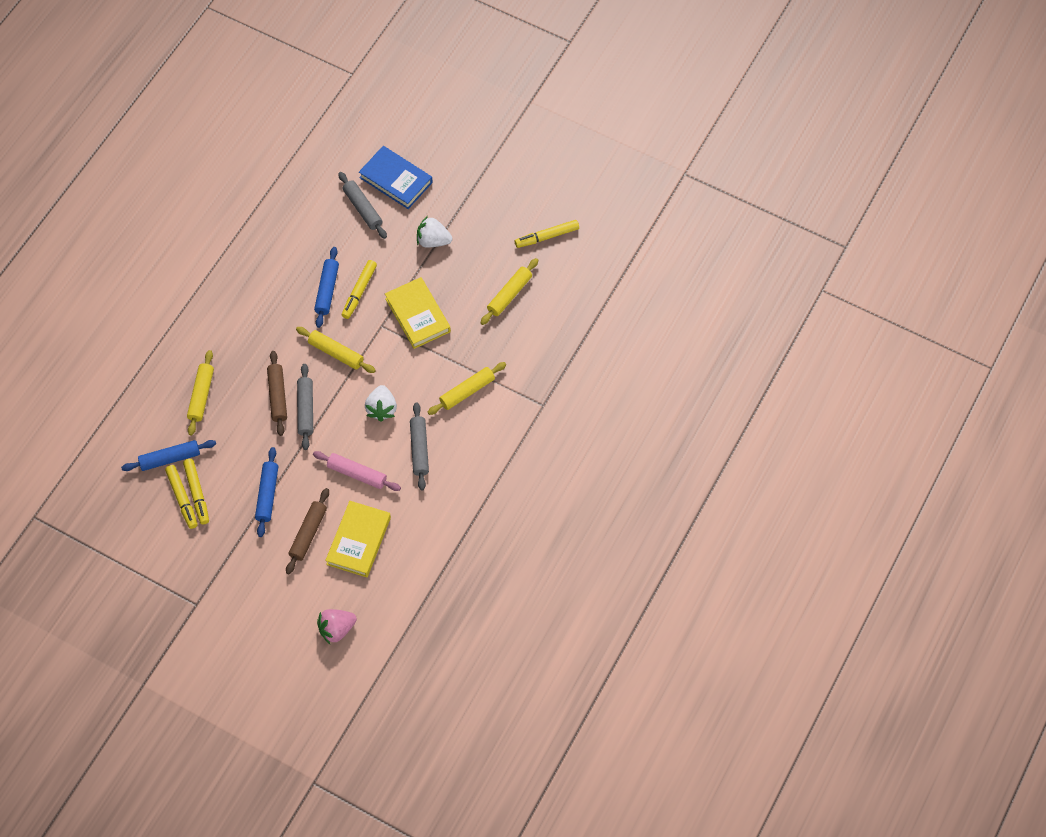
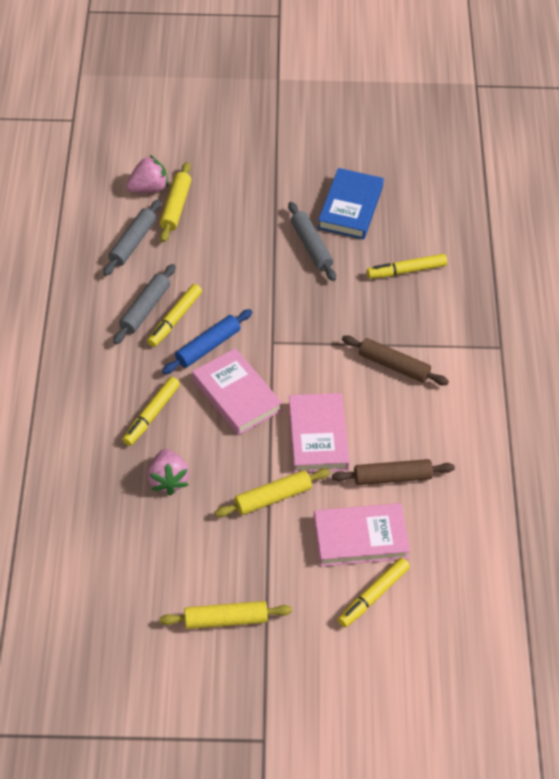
blue rolling pin: 3 -> 1
pink book: 0 -> 3
pink rolling pin: 1 -> 0
pink strawberry: 1 -> 2
white strawberry: 2 -> 0
yellow book: 2 -> 0
yellow rolling pin: 4 -> 3

